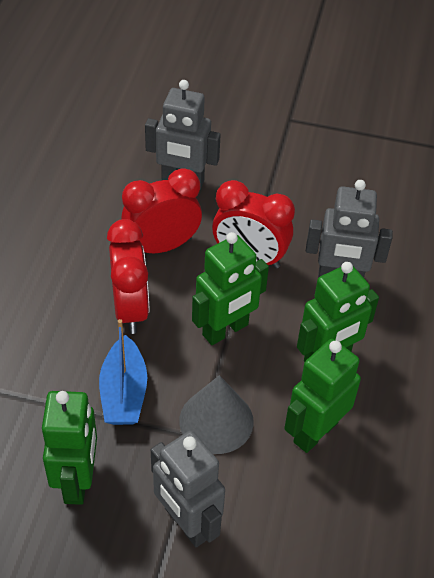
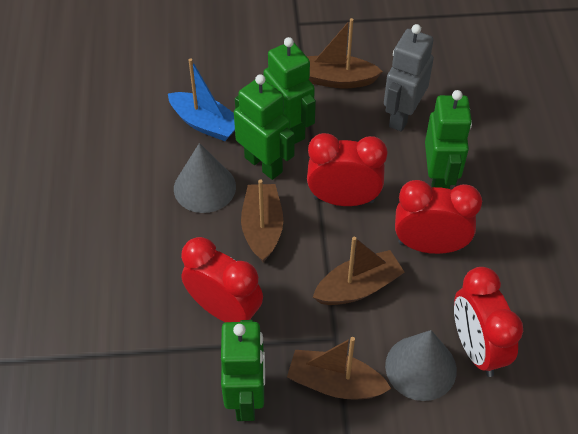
brown boat: 0 -> 4
grey cone: 1 -> 2
grey robot: 3 -> 1
red clock: 3 -> 4

